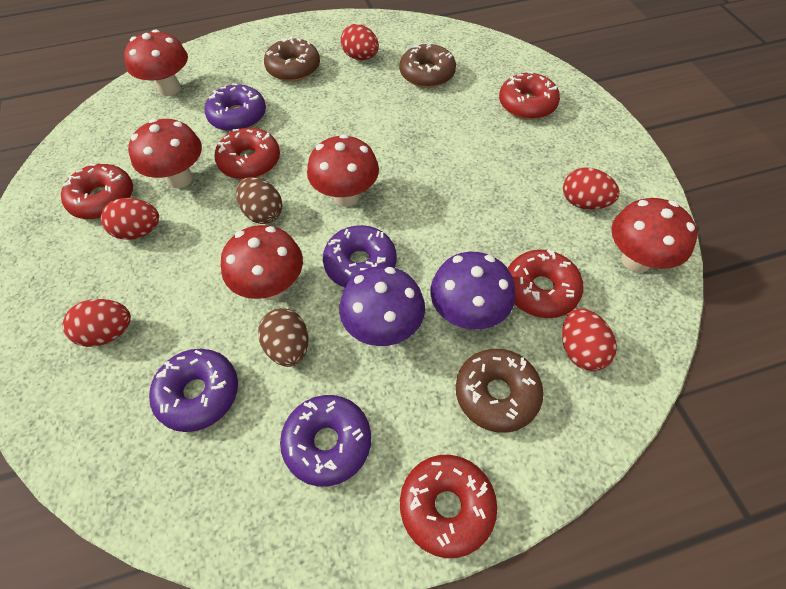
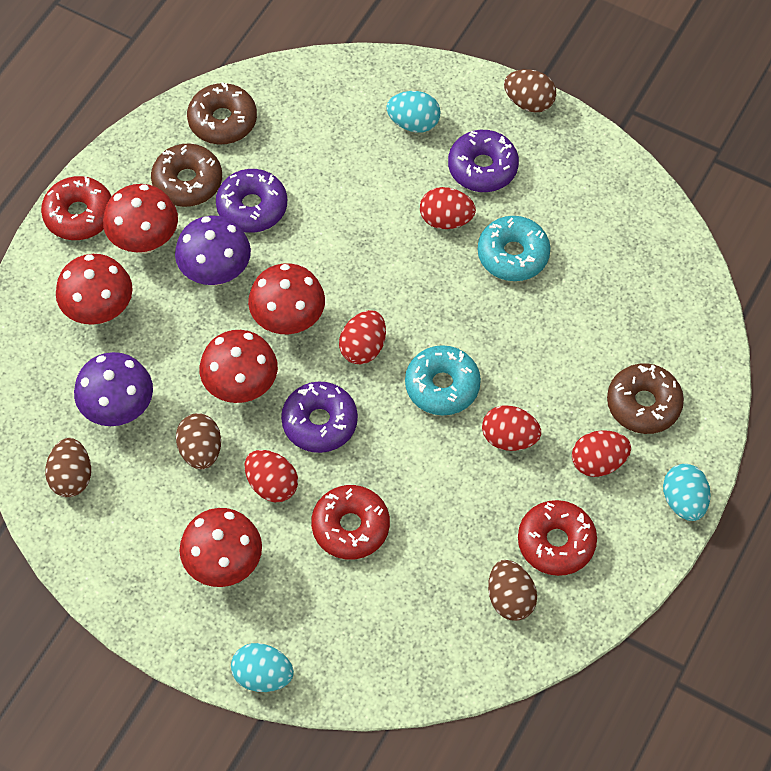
brown egg: 2 -> 4
purple donut: 4 -> 3
red donut: 5 -> 3
turquoise donut: 0 -> 2
turquoise egg: 0 -> 3

